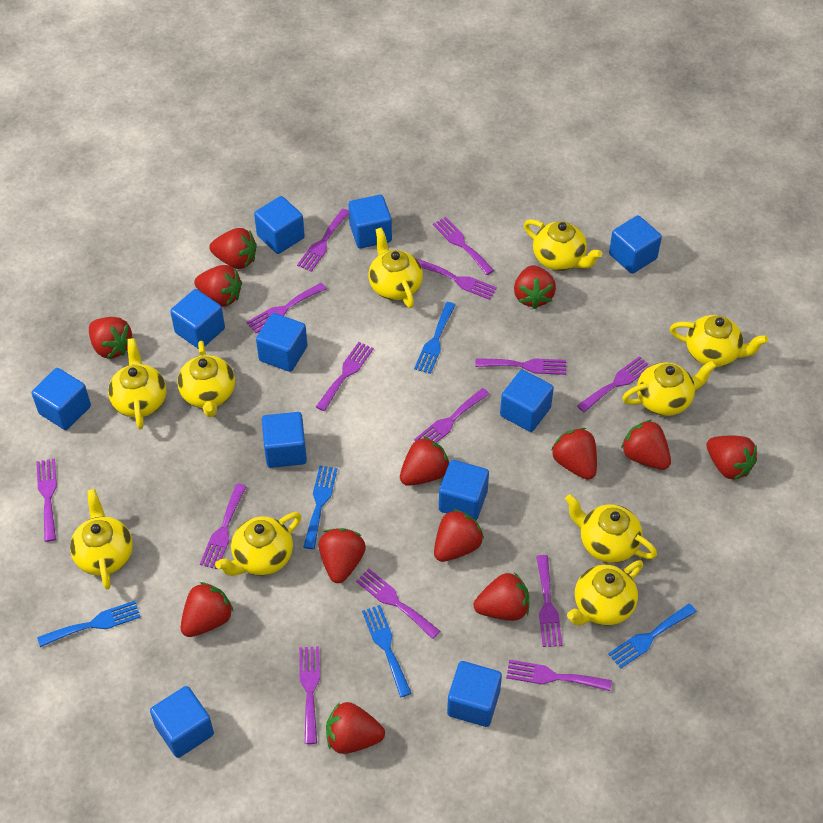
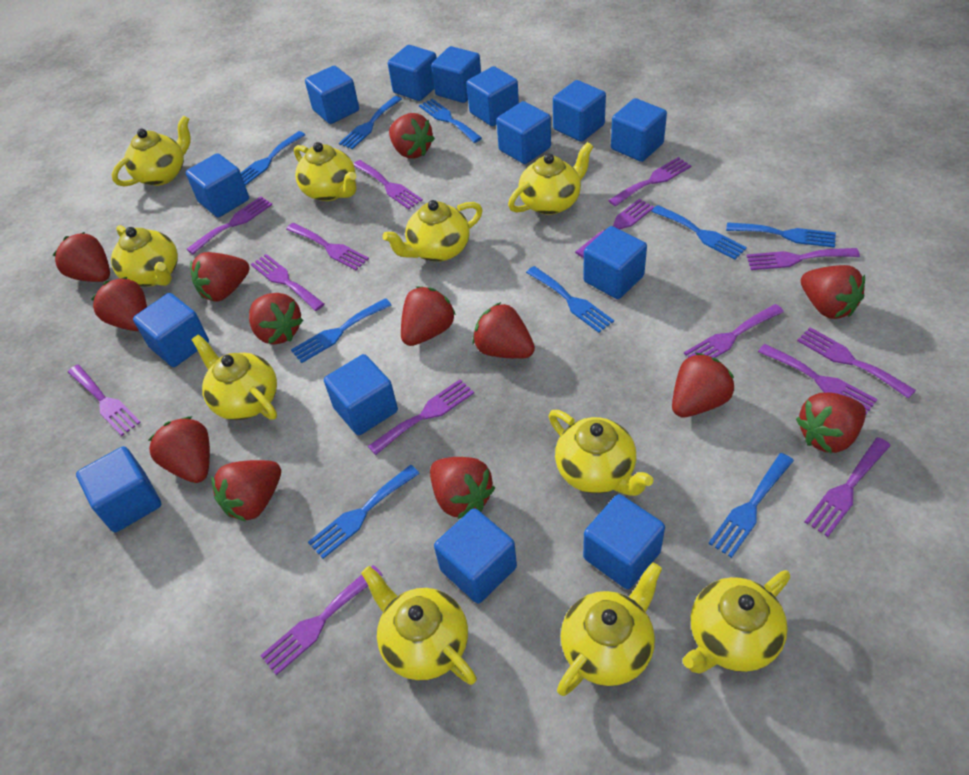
blue cube: 11 -> 14
blue fork: 5 -> 9

